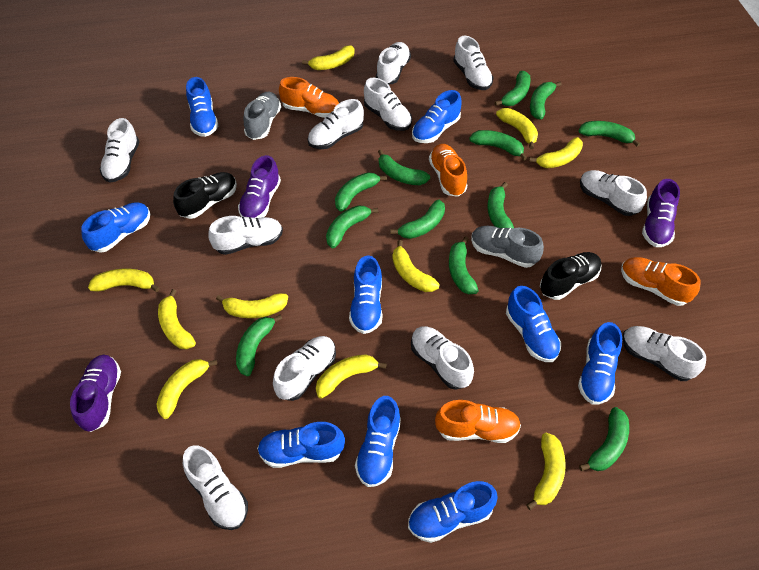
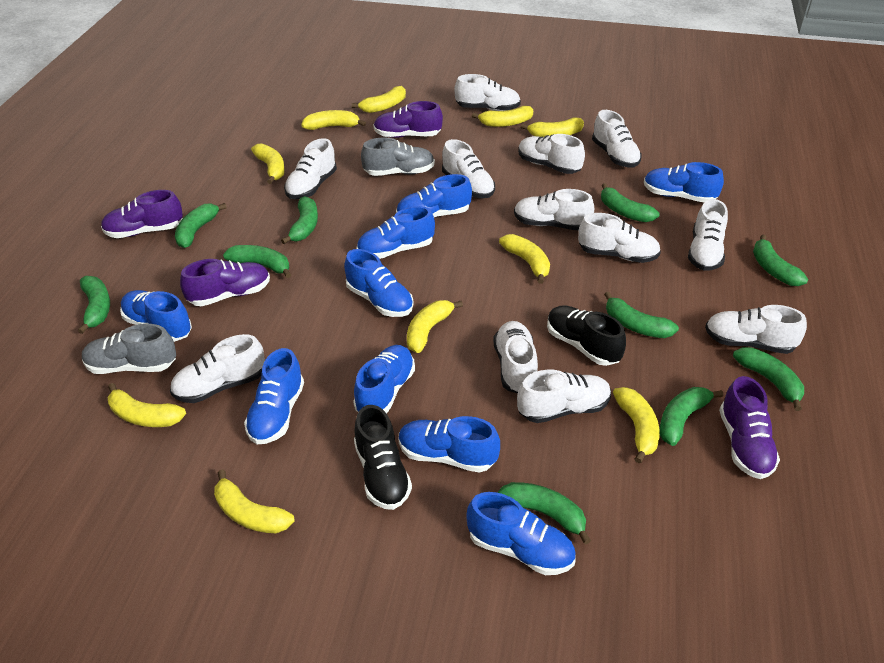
green banana: 12 -> 10
orange shoe: 4 -> 0
purple shoe: 3 -> 4
white shoe: 11 -> 12

